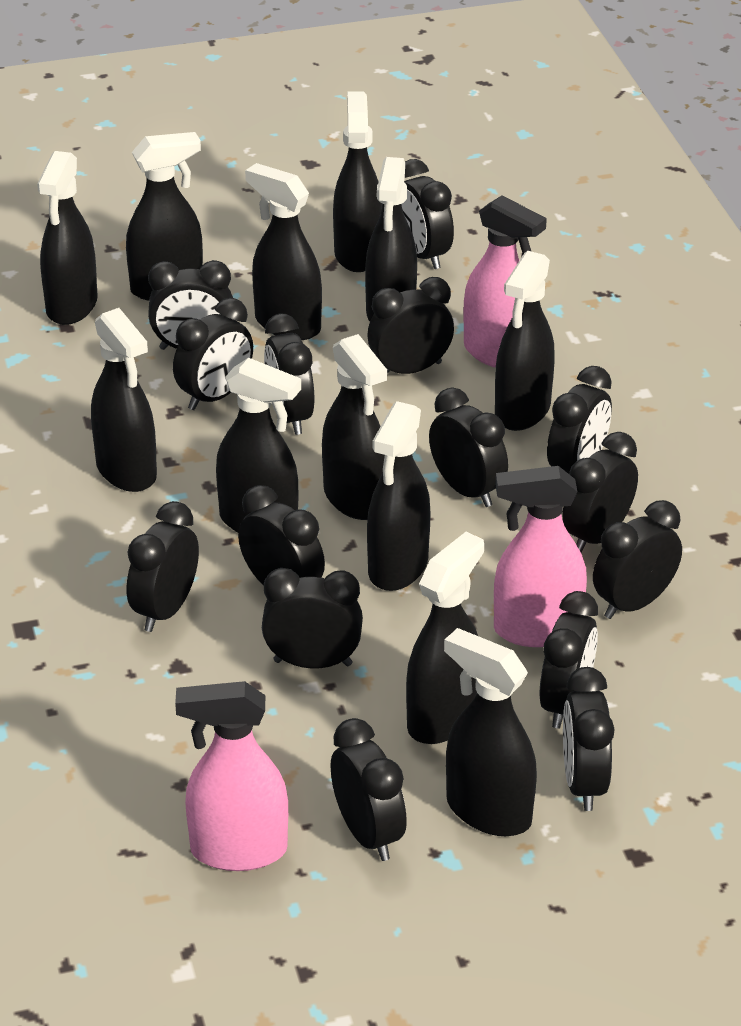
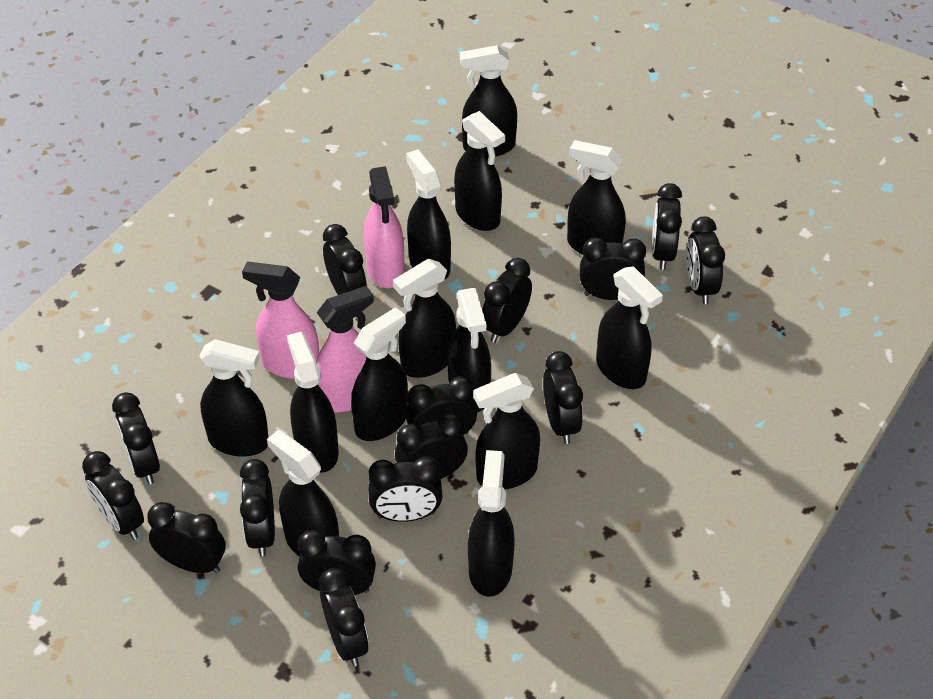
black spray bottle: 12 -> 13

